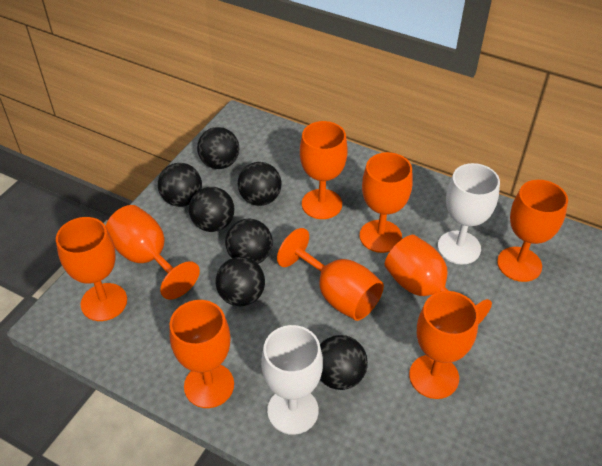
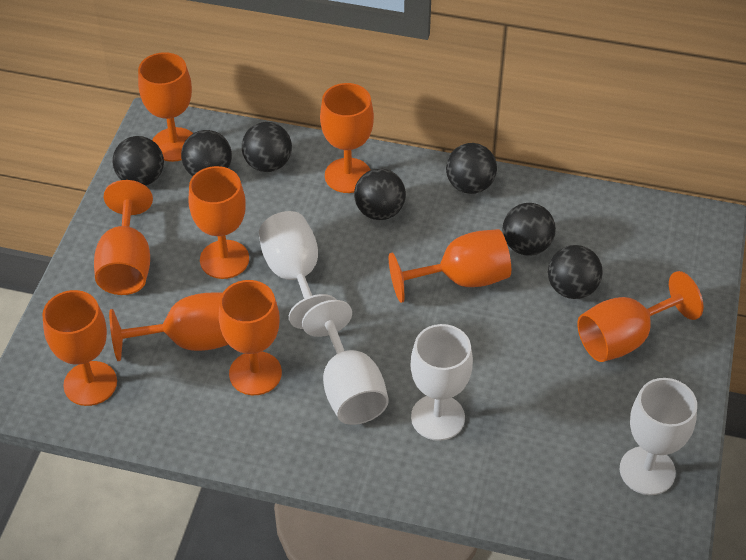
white goblet: 2 -> 4

